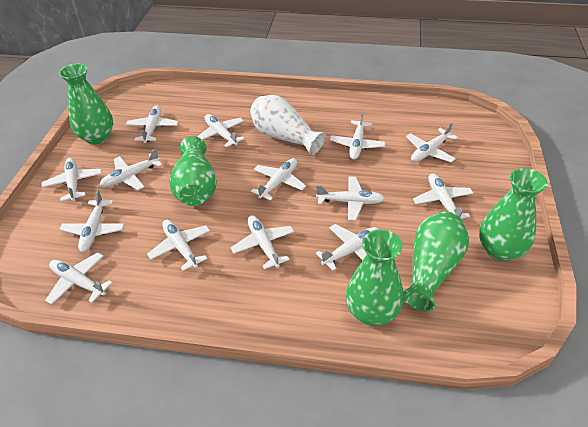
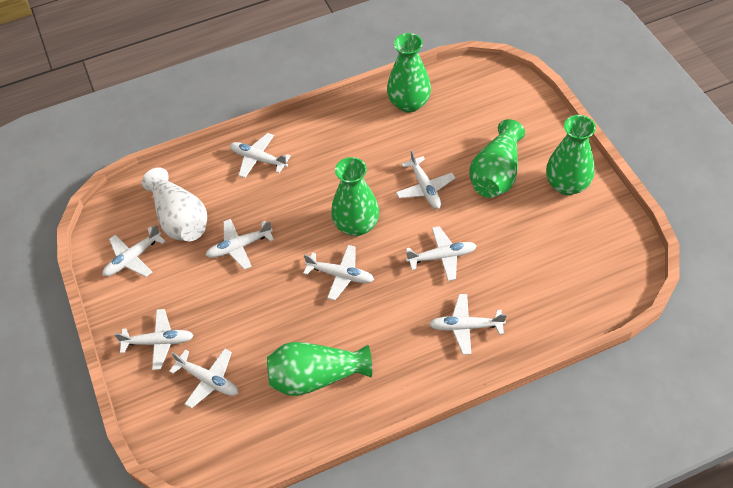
white plane: 14 -> 9

